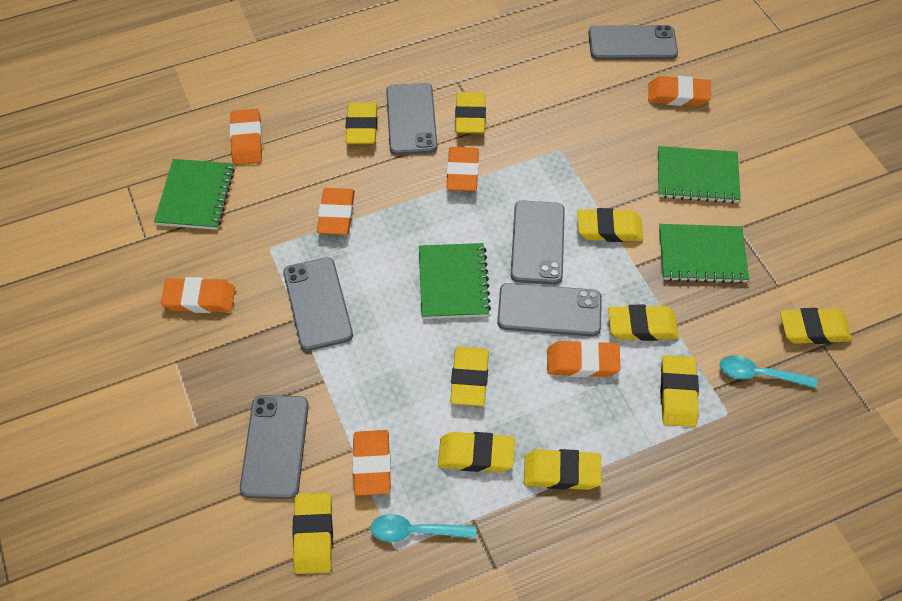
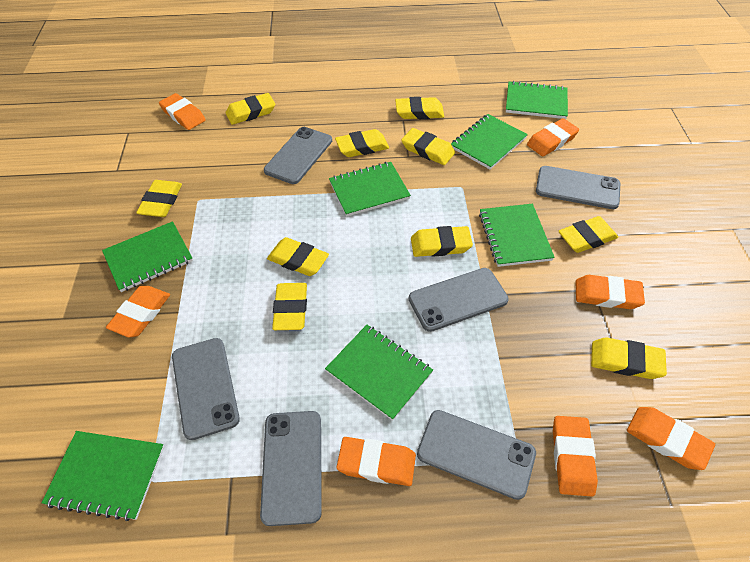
green notebook: 4 -> 7
turquoise spoon: 2 -> 0

